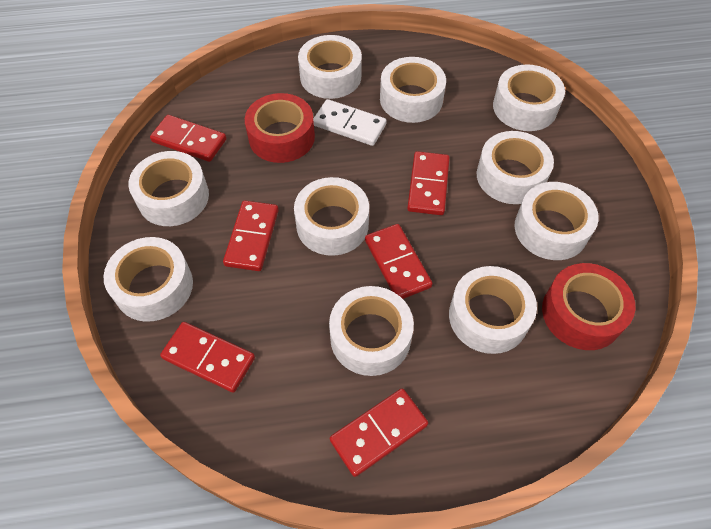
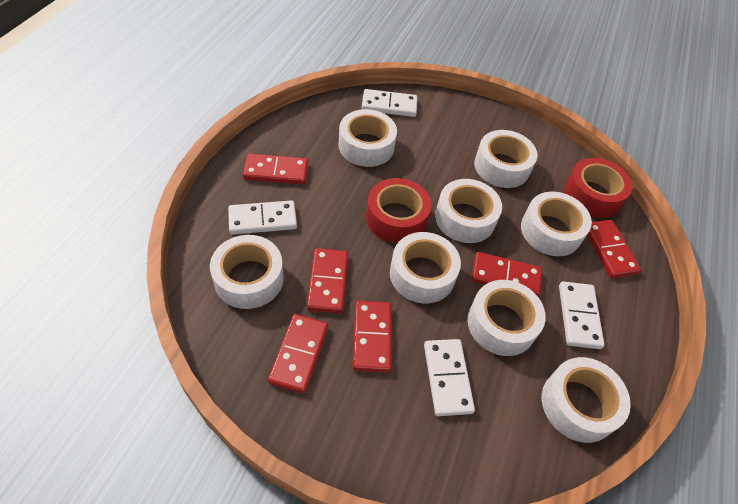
white domino: 1 -> 4
white tape: 10 -> 8

